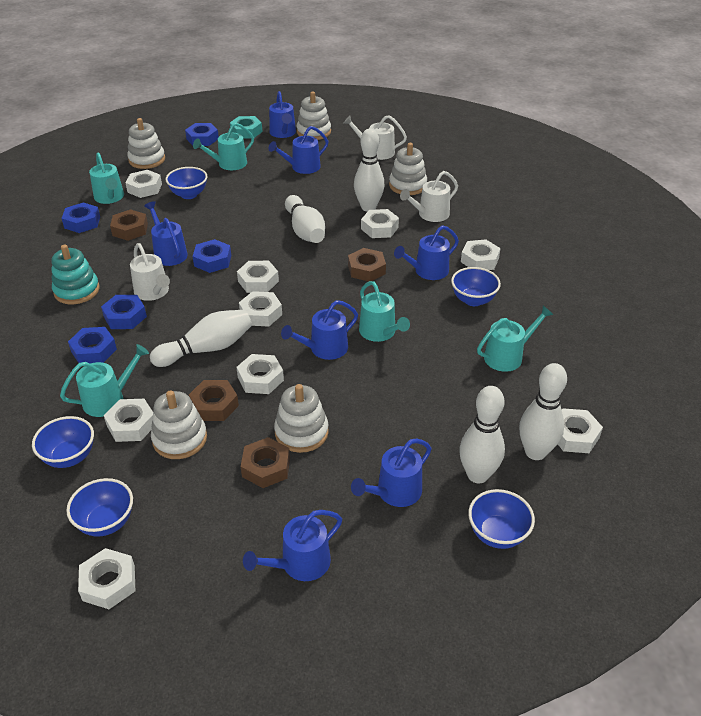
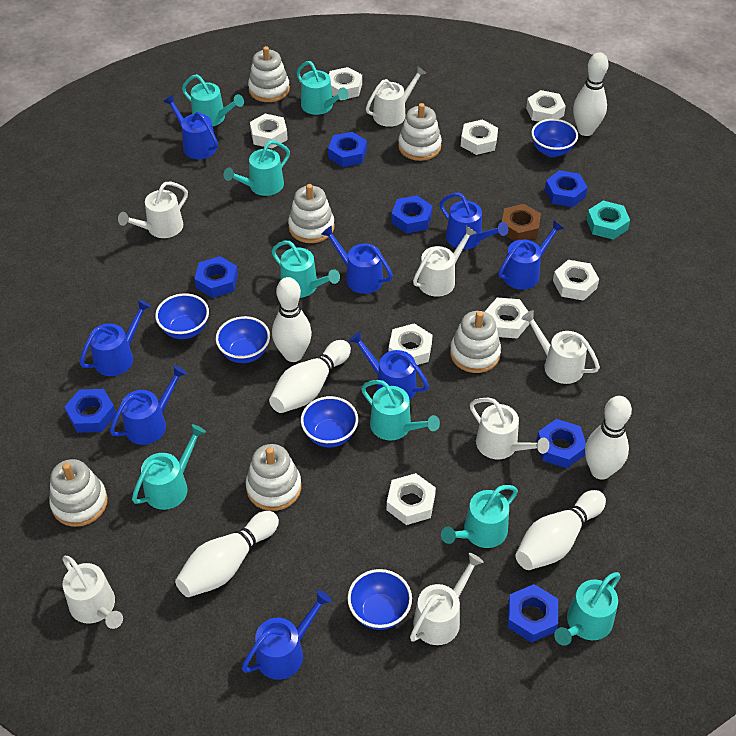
blue nut: 5 -> 7
blue watering can: 7 -> 8
brown nut: 4 -> 1
turquoise stacking toy: 1 -> 0
turquoise watering can: 5 -> 8
white bowling pin: 5 -> 6
white nut: 9 -> 8
white stacking toy: 5 -> 6
white watering can: 3 -> 7

